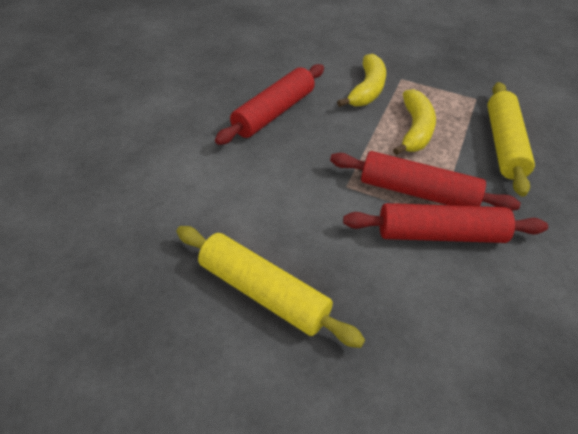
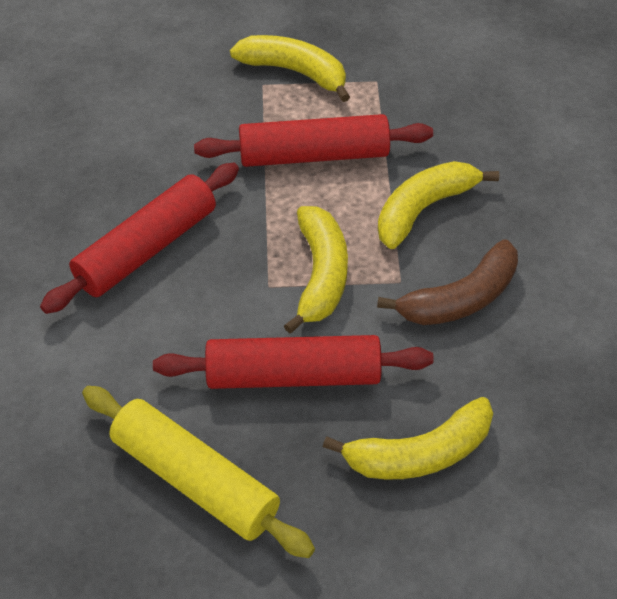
brown banana: 0 -> 1
yellow banana: 2 -> 4
yellow rolling pin: 2 -> 1

